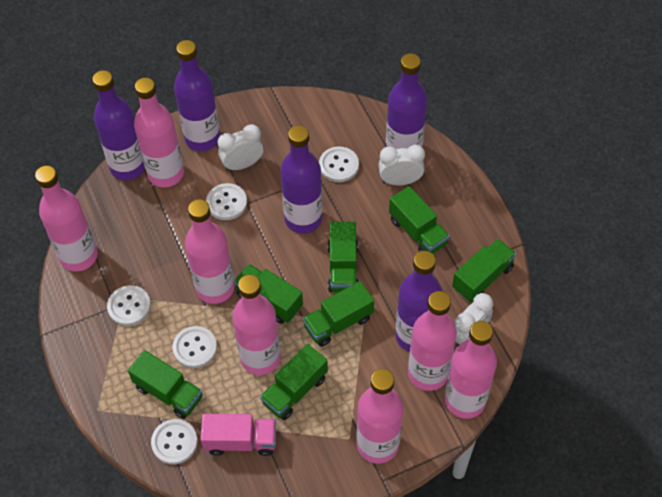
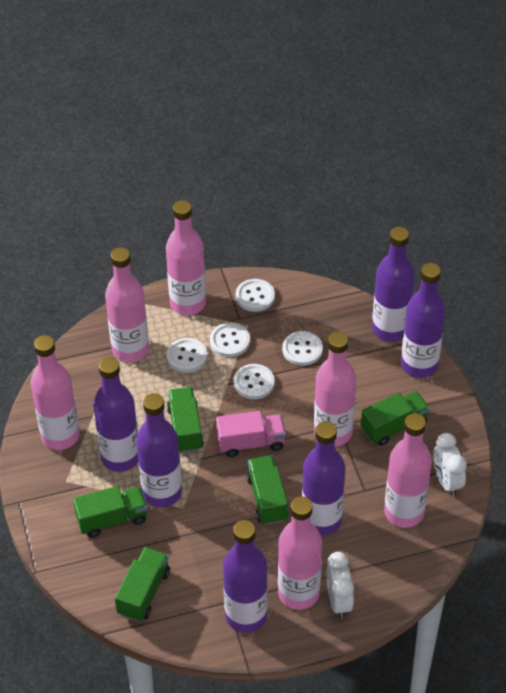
green truck: 7 -> 5
pink bottle: 7 -> 6
purple bottle: 5 -> 6
white clock: 3 -> 2

